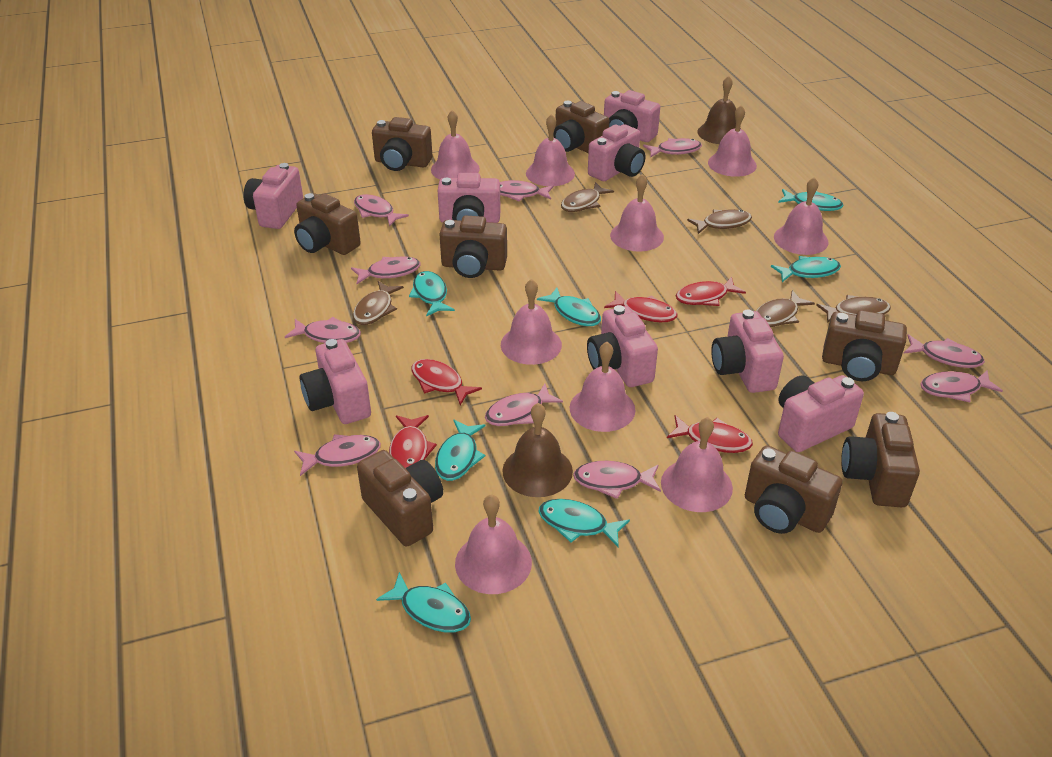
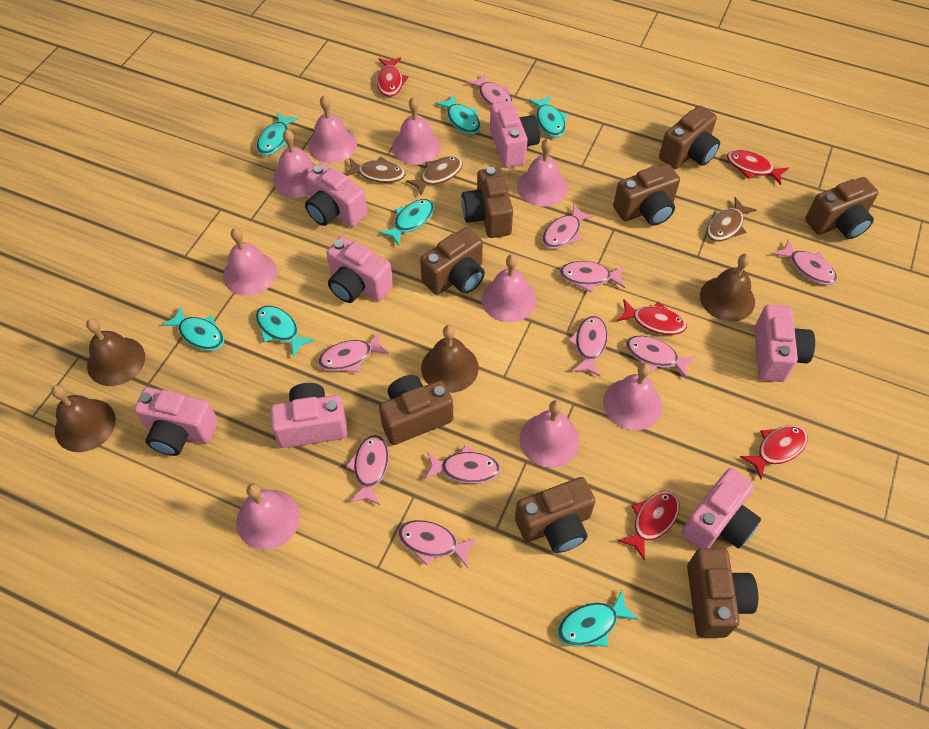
brown bell: 2 -> 4
brown fish: 5 -> 3
pink camera: 8 -> 7

